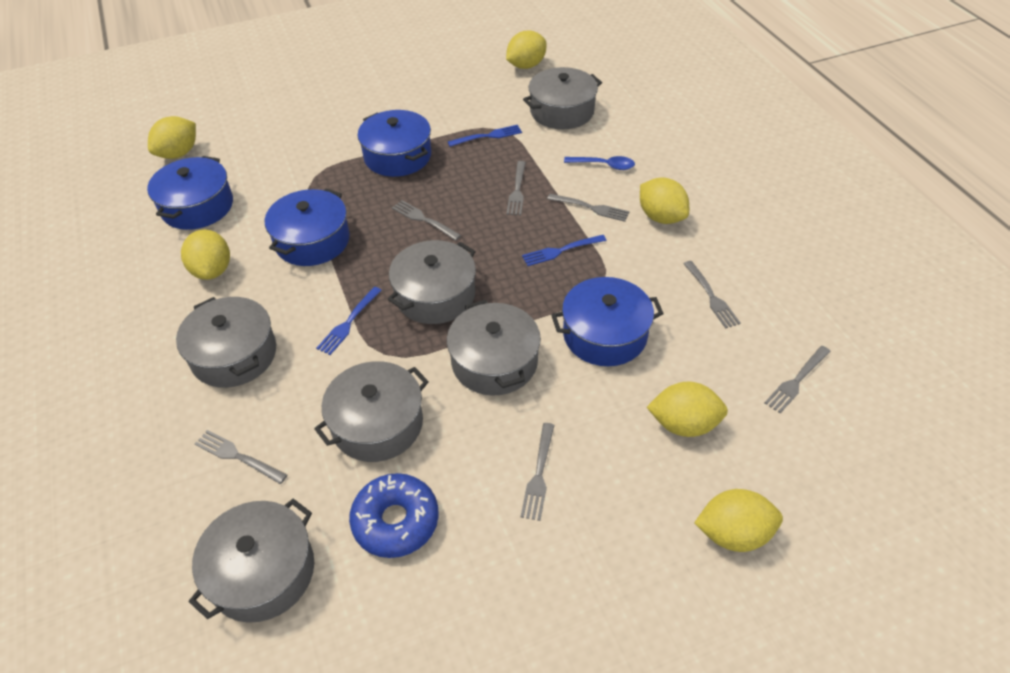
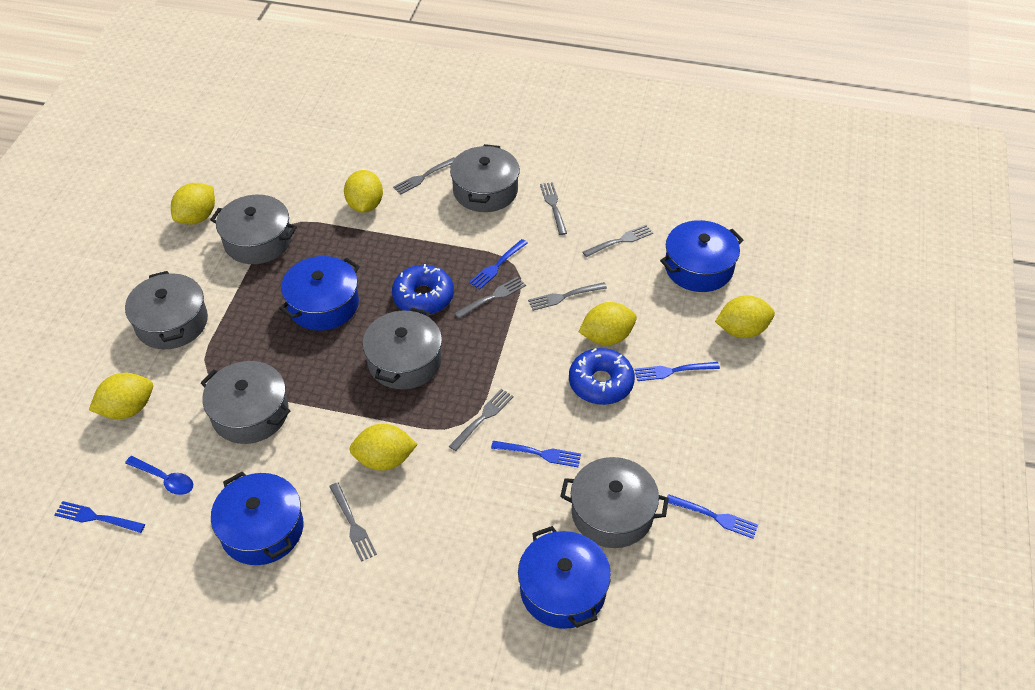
blue donut: 1 -> 2
blue fork: 3 -> 5

